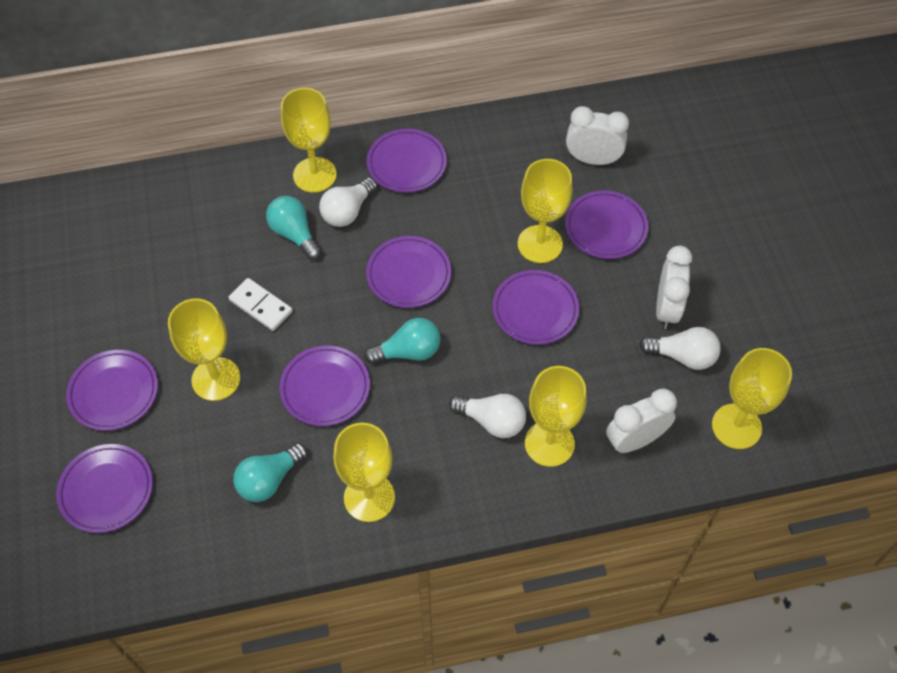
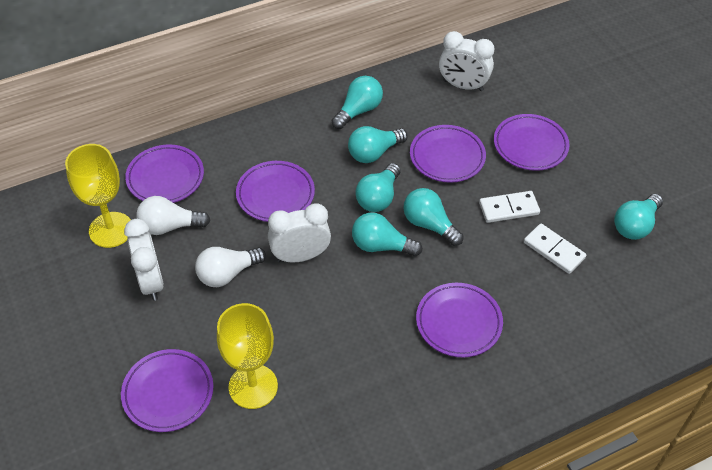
purple plate: 7 -> 6
turquoise light bulb: 3 -> 6
white domino: 1 -> 2
white light bulb: 3 -> 2
yellow goblet: 6 -> 2

